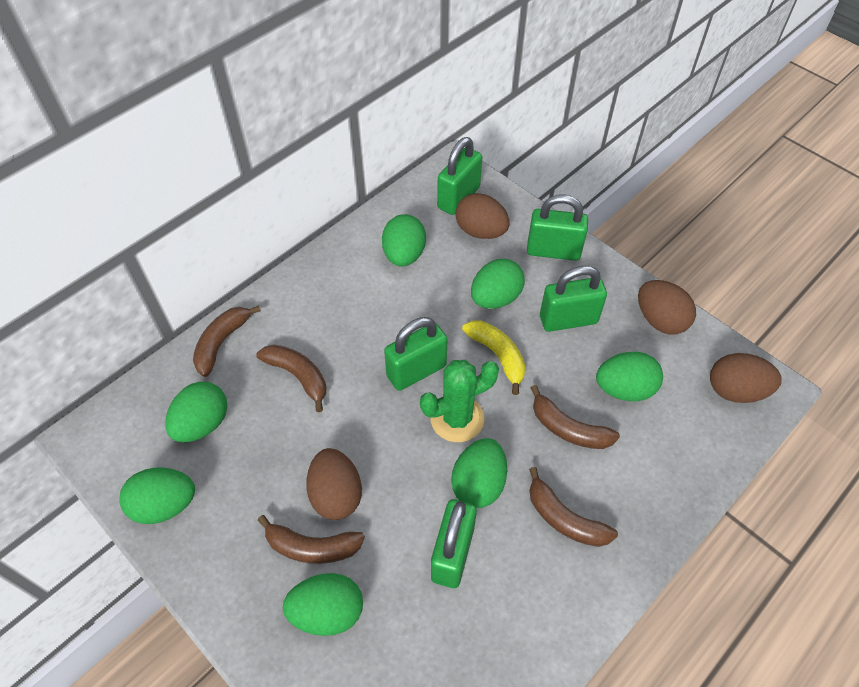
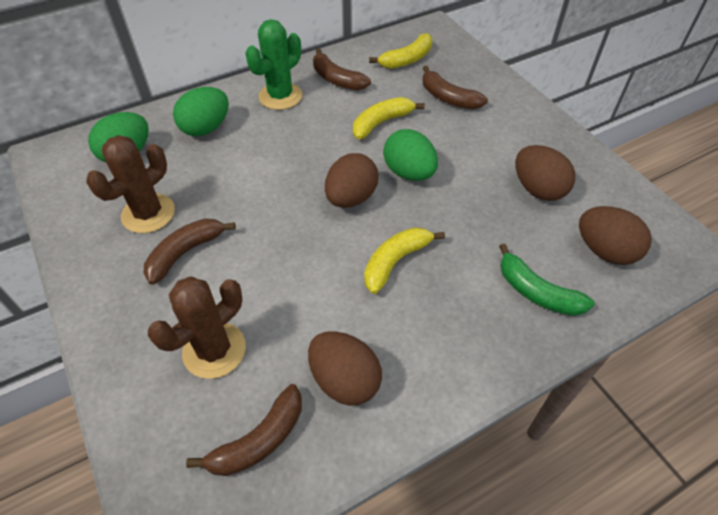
brown banana: 5 -> 4
brown cactus: 0 -> 2
green banana: 0 -> 1
green egg: 7 -> 3
green padlock: 5 -> 0
yellow banana: 1 -> 3

